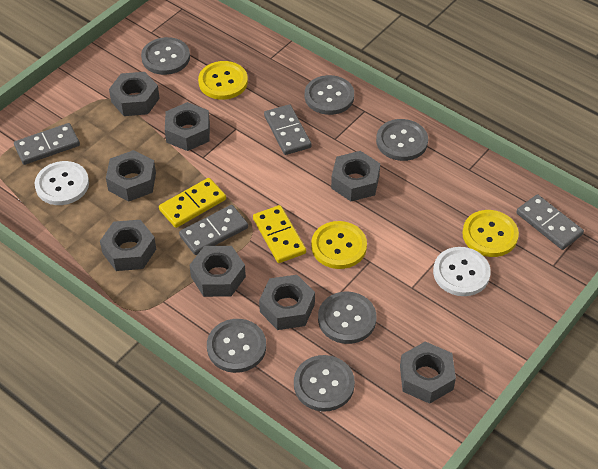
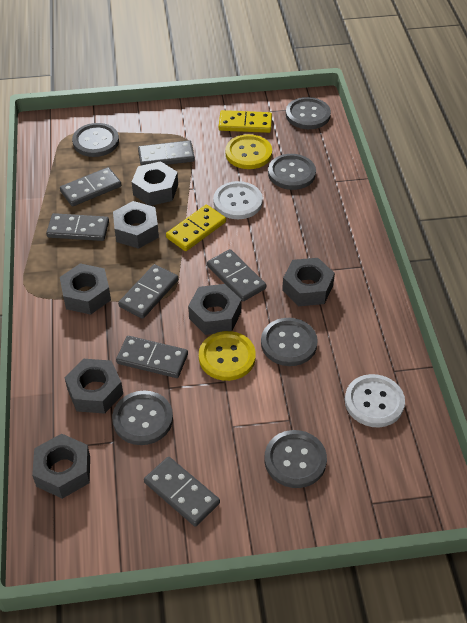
grey domino: 4 -> 7
grey nut: 8 -> 7
yellow button: 3 -> 2

